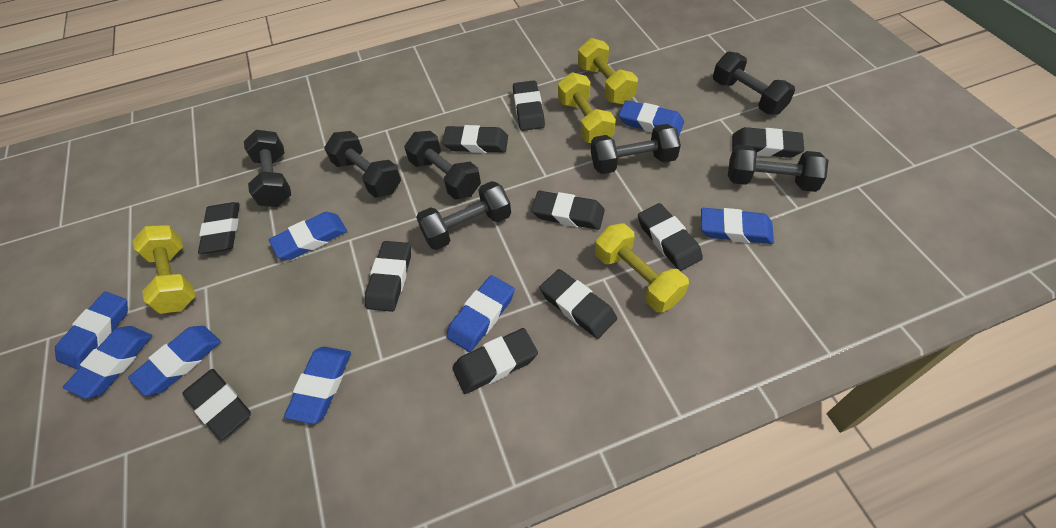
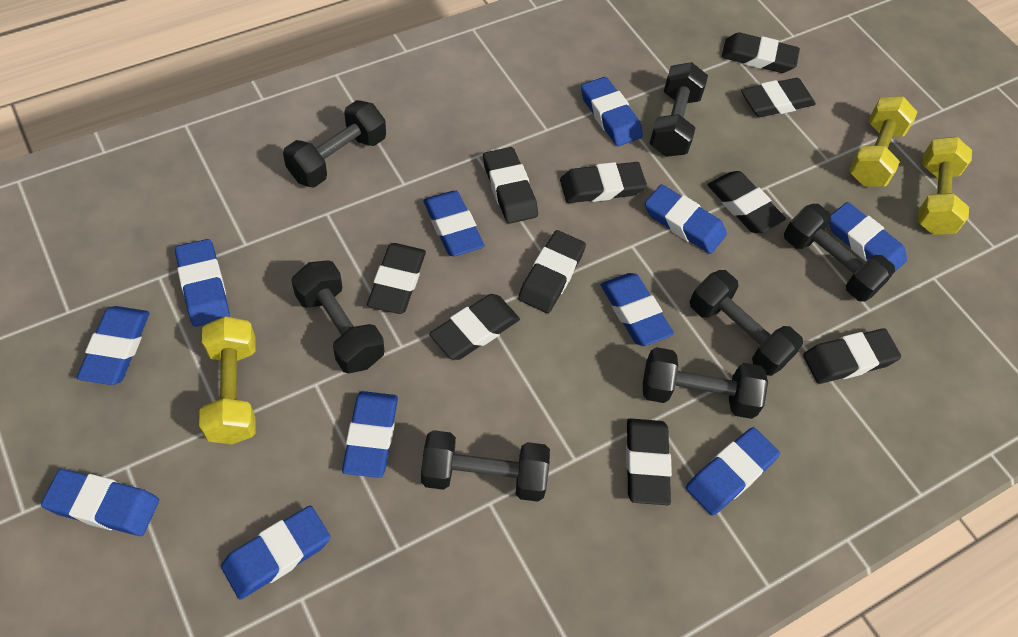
blue eraser: 8 -> 11
yellow dumbbell: 4 -> 3

